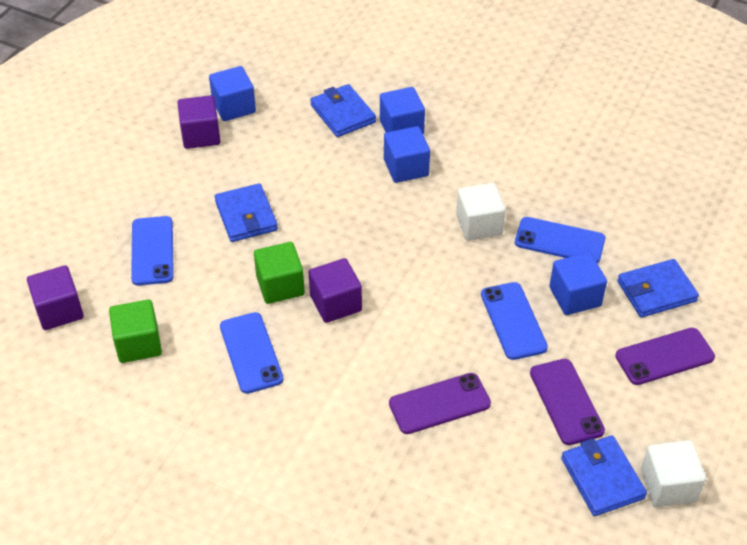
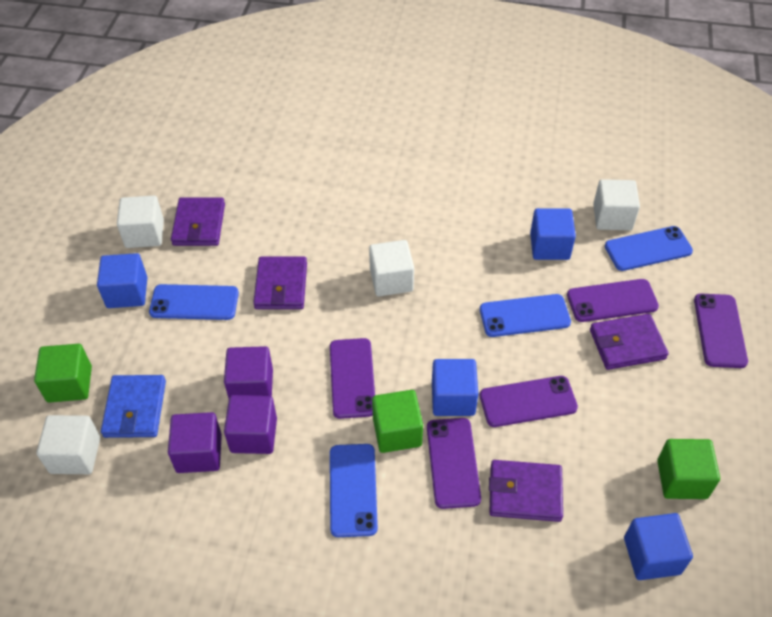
blue wallet: 4 -> 1
green cube: 2 -> 3
purple phone: 3 -> 5
purple wallet: 0 -> 4
white cube: 2 -> 4

